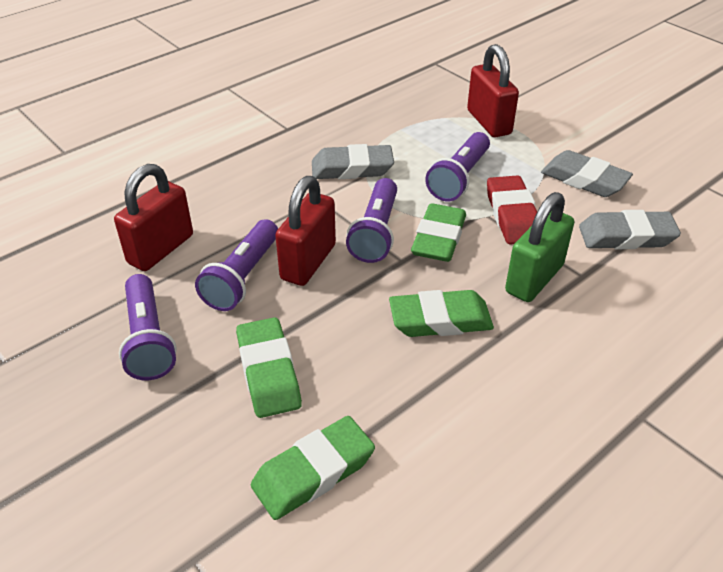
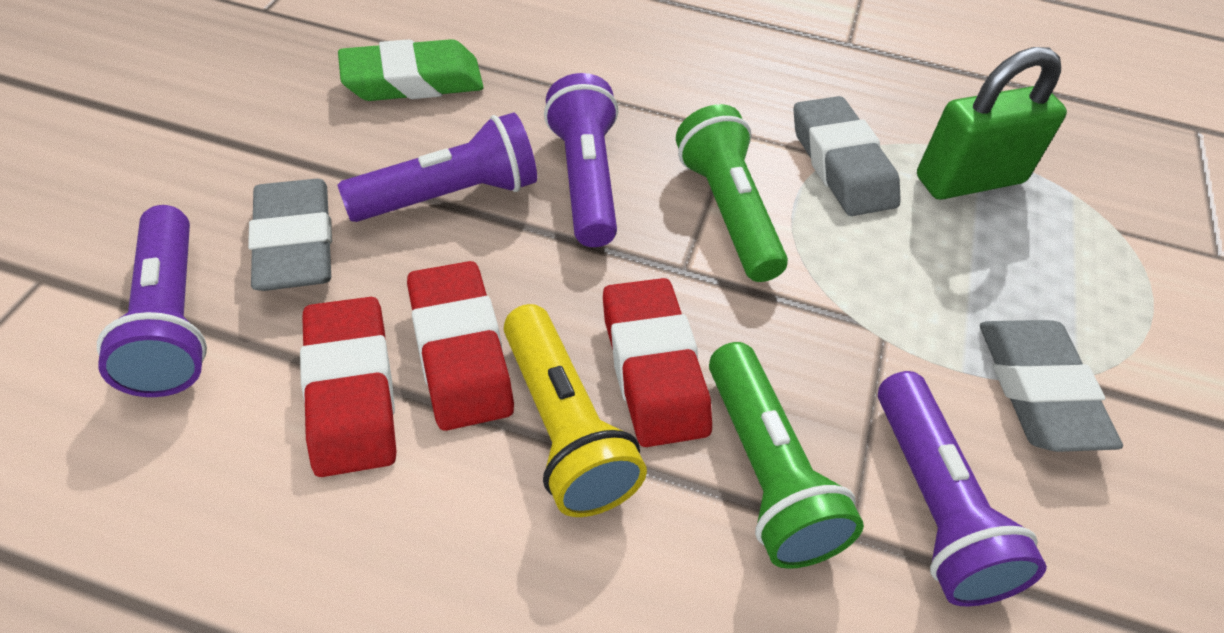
green eraser: 4 -> 1
green flashlight: 0 -> 2
red eraser: 1 -> 3
red padlock: 3 -> 0
yellow flashlight: 0 -> 1

